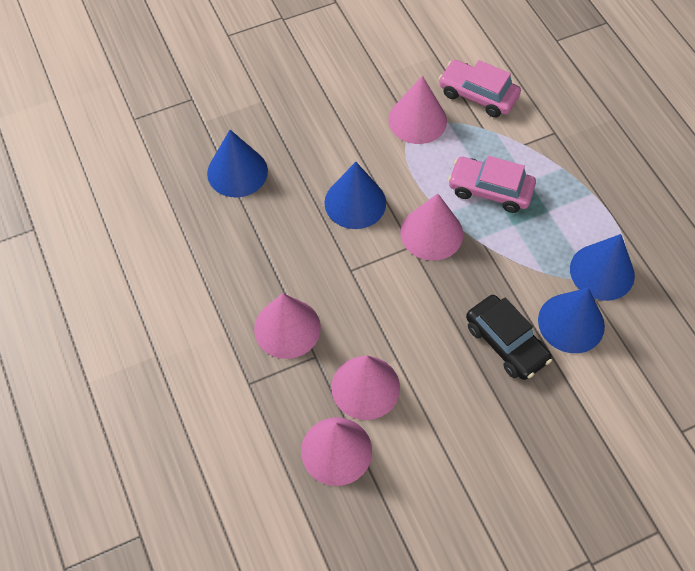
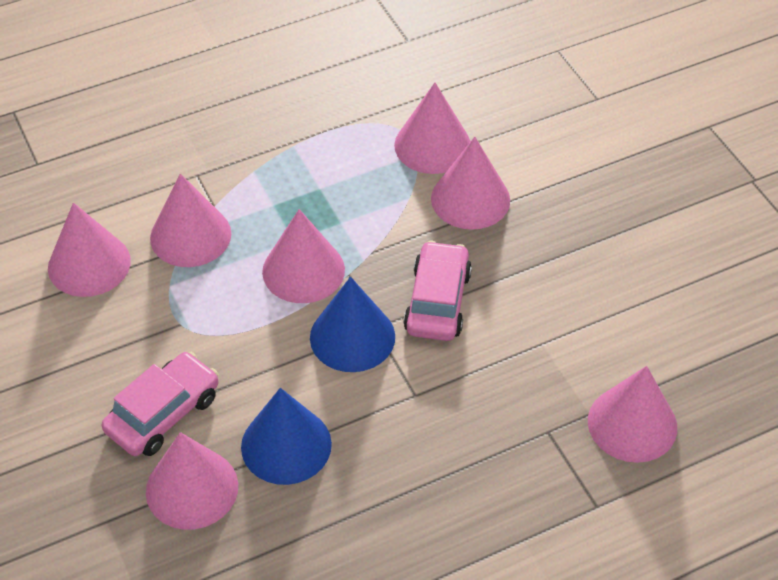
black car: 1 -> 0
blue cone: 4 -> 2
pink cone: 5 -> 7

